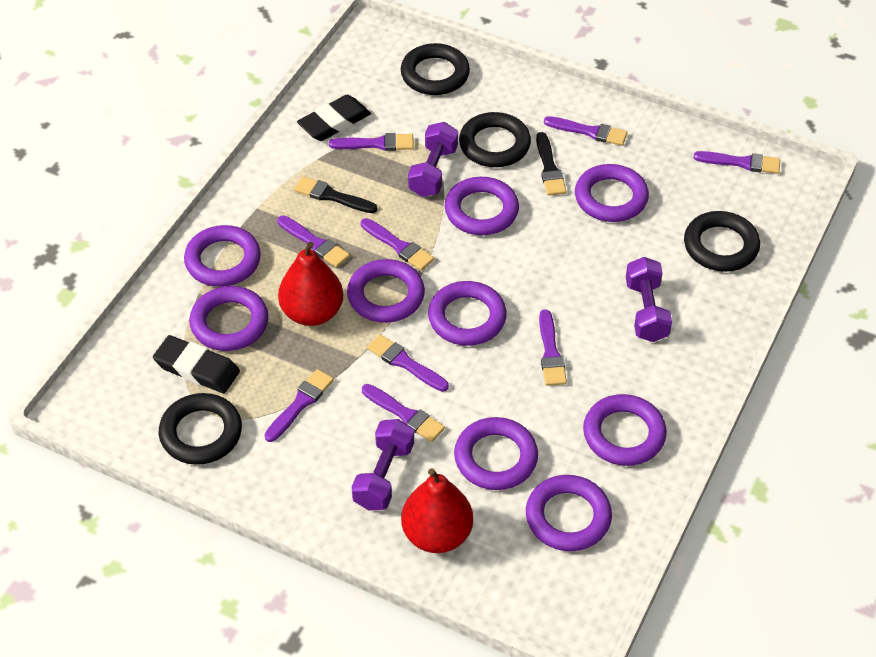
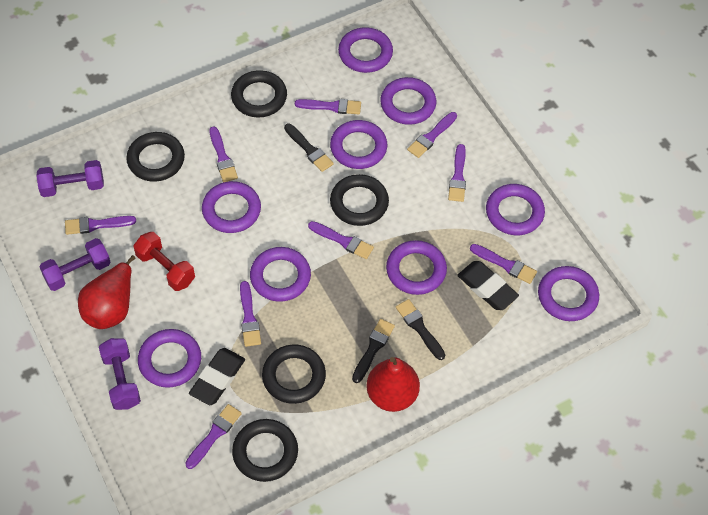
black brush: 2 -> 3
black ring: 4 -> 5
red dumbbell: 0 -> 1

